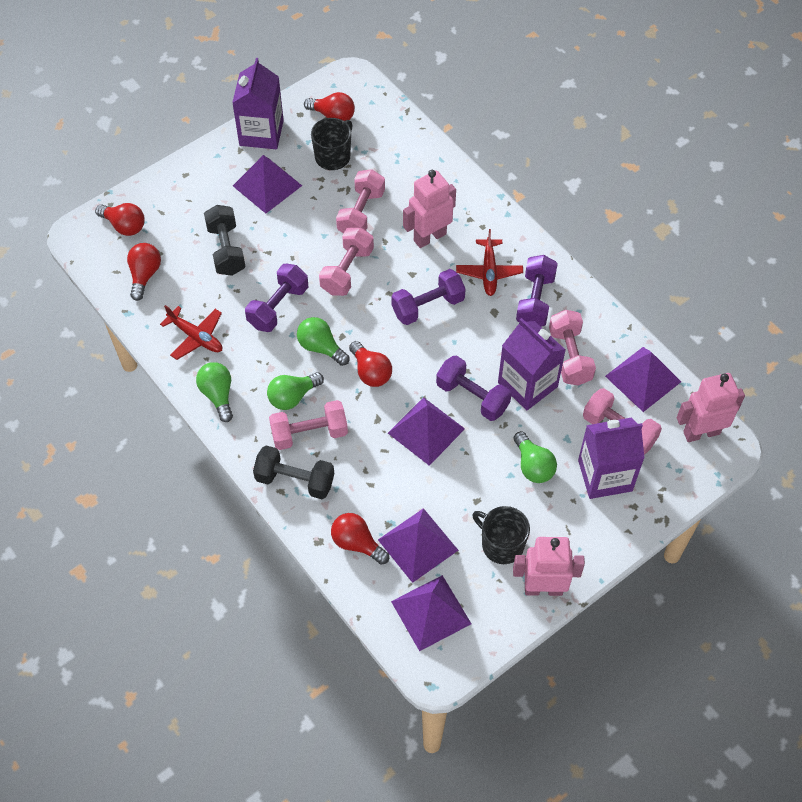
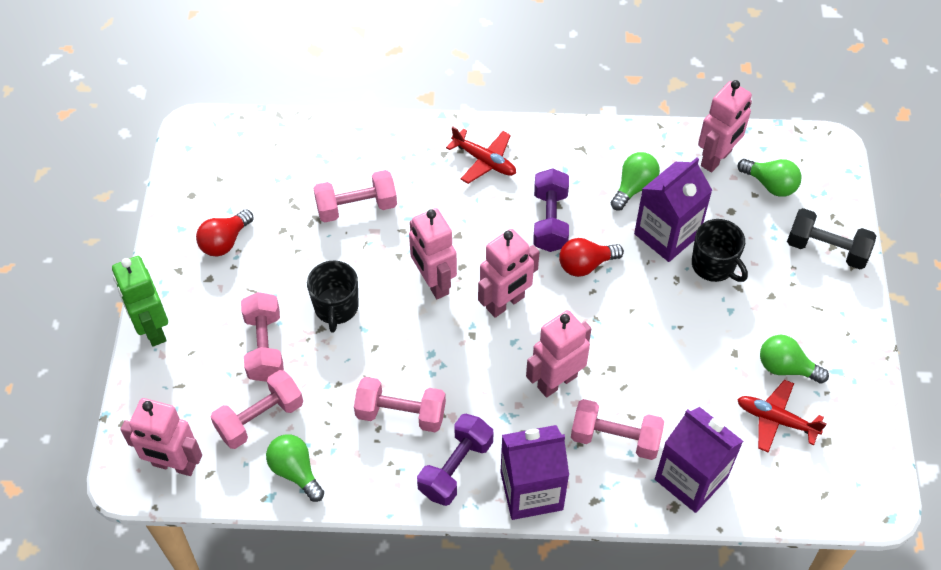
black dumbbell: 2 -> 1
green robot: 0 -> 1
pink robot: 3 -> 5
purple dumbbell: 4 -> 2
purple pyramid: 5 -> 0
red light bulb: 5 -> 2

